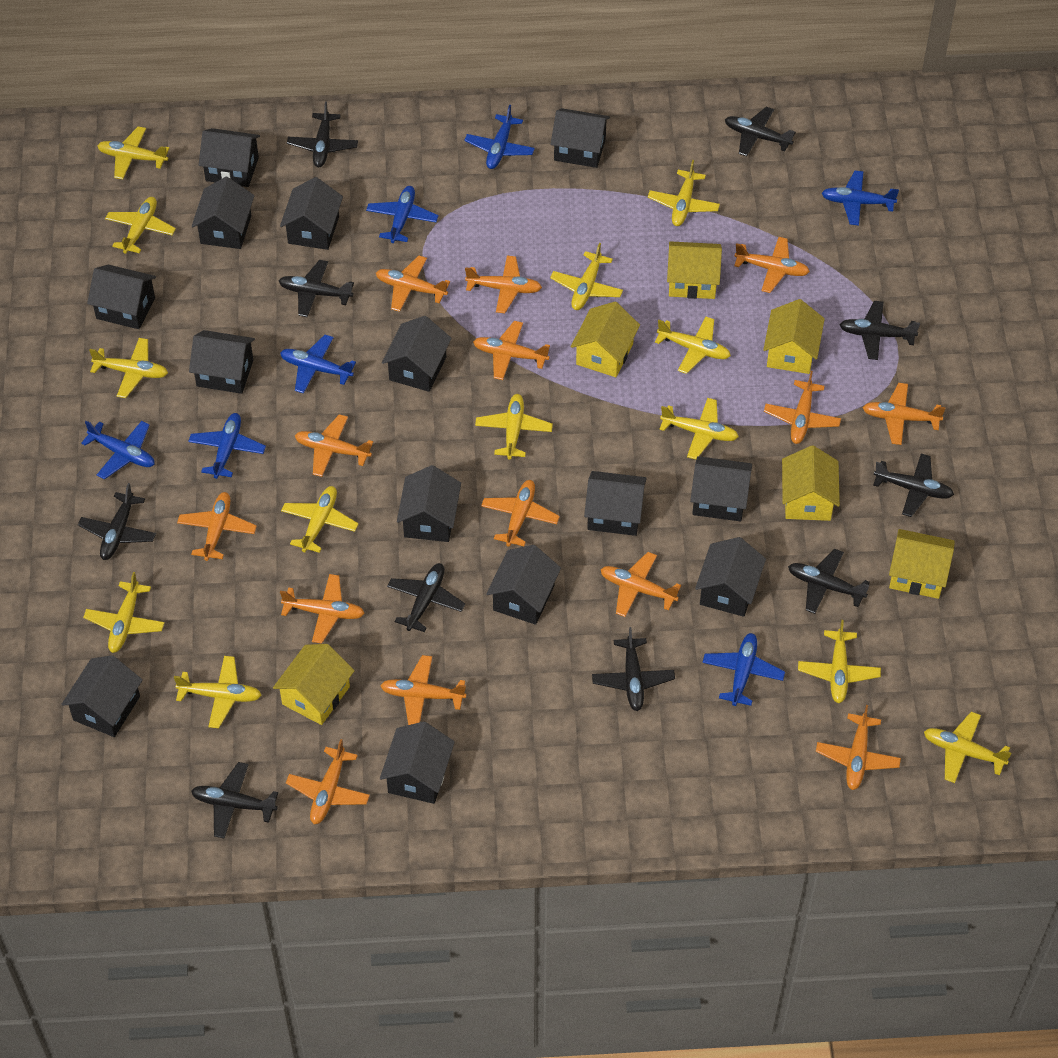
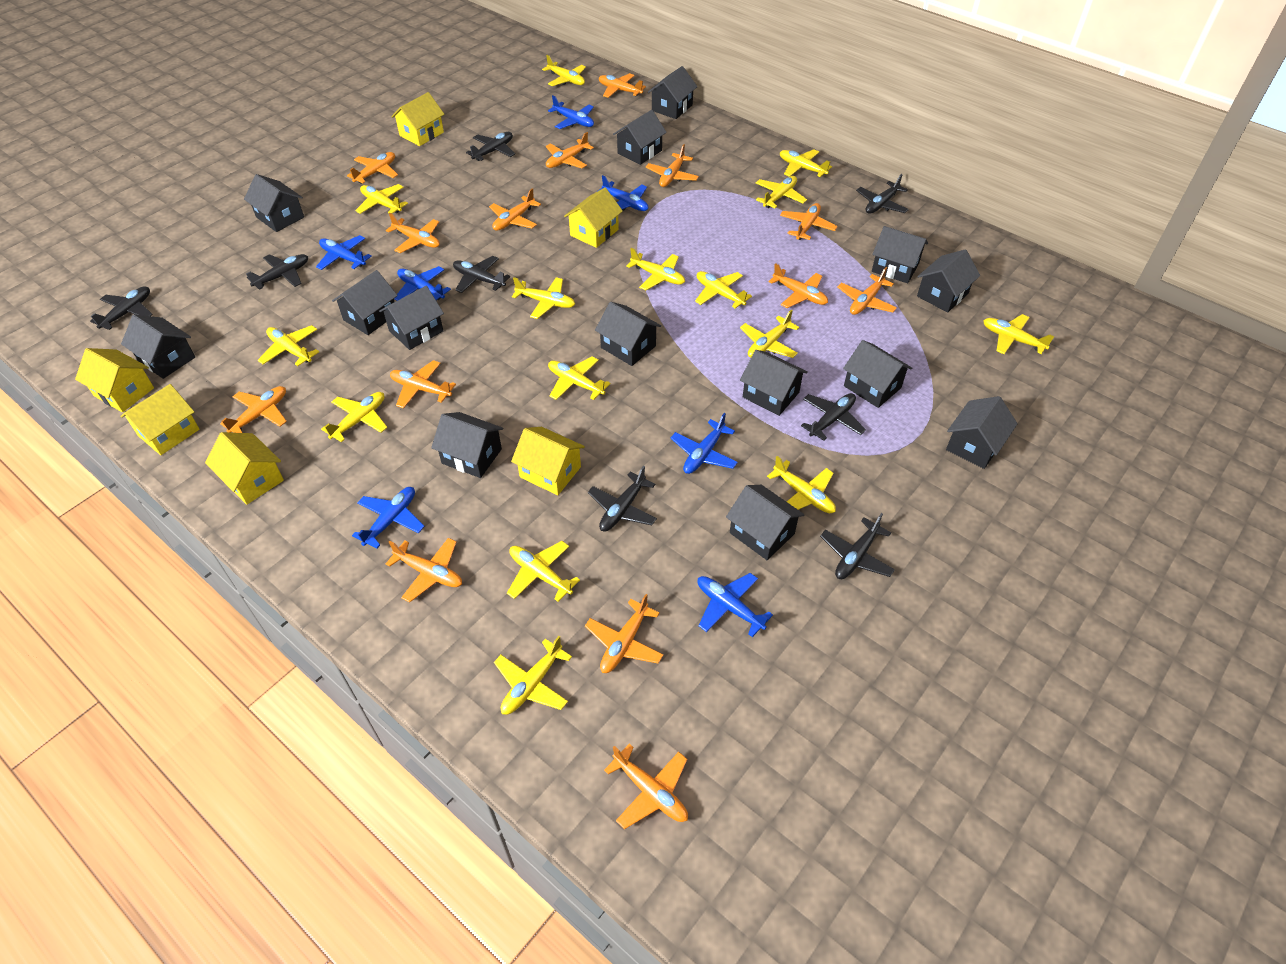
black plane: 10 -> 8
yellow plane: 13 -> 15

